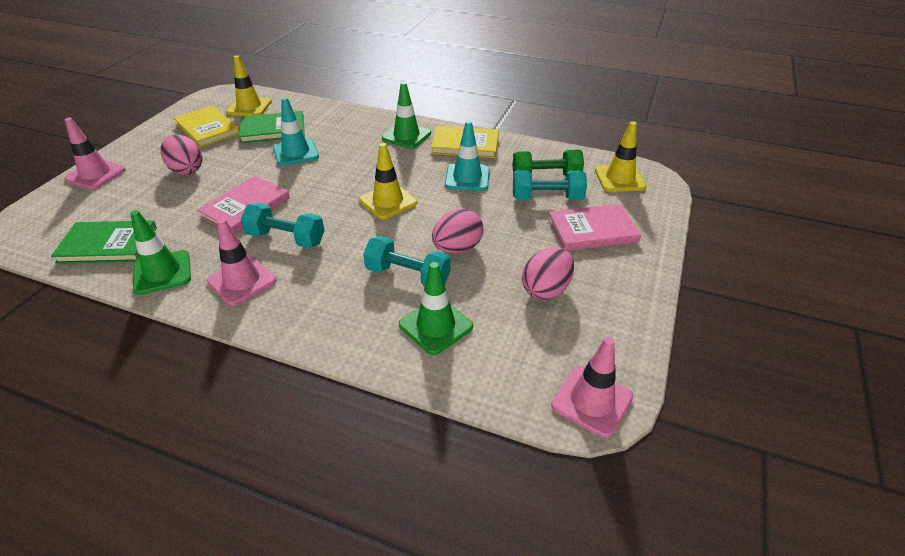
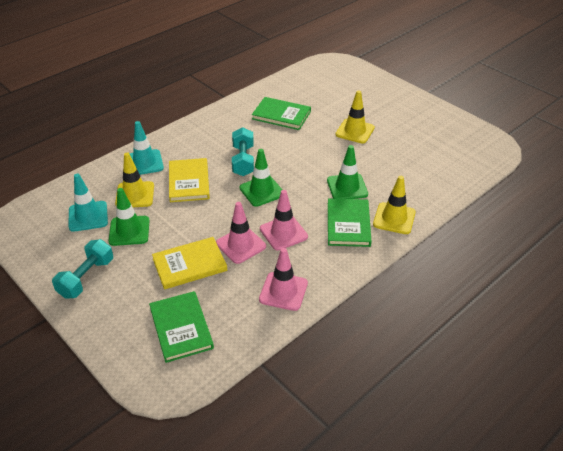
green book: 2 -> 3
green dumbbell: 1 -> 0
pink book: 2 -> 0
pink egg: 3 -> 0
turquoise dumbbell: 3 -> 2

